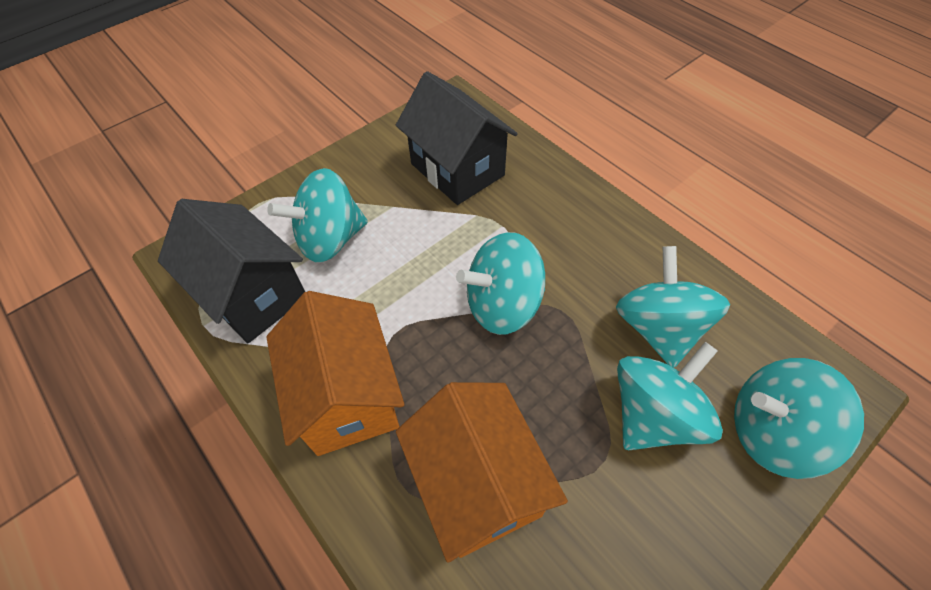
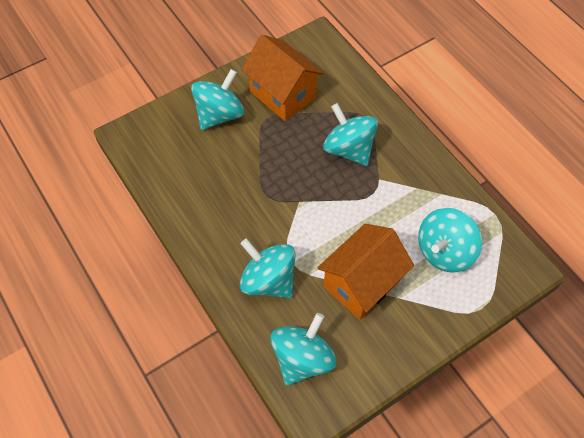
black house: 2 -> 0

